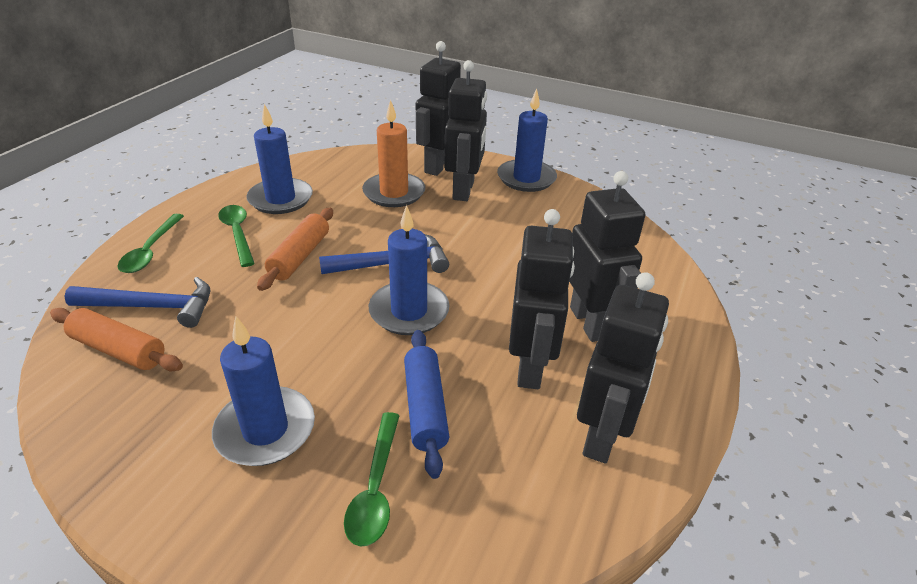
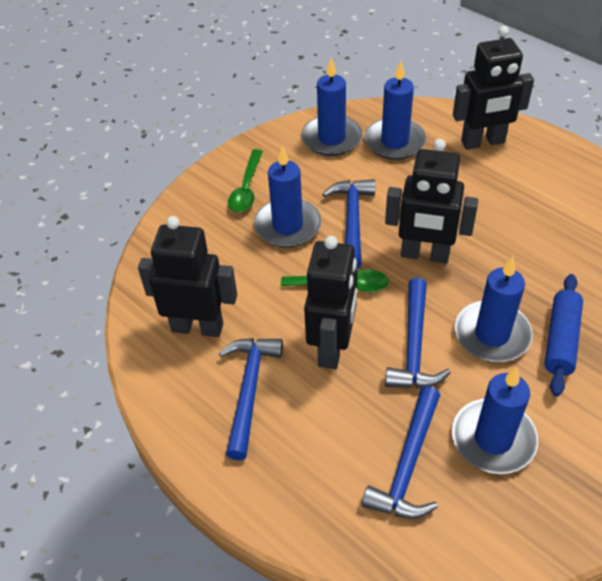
black robot: 5 -> 4
blue candle: 4 -> 5
blue hammer: 2 -> 4
green spoon: 3 -> 2
orange candle: 1 -> 0
orange rolling pin: 2 -> 0

